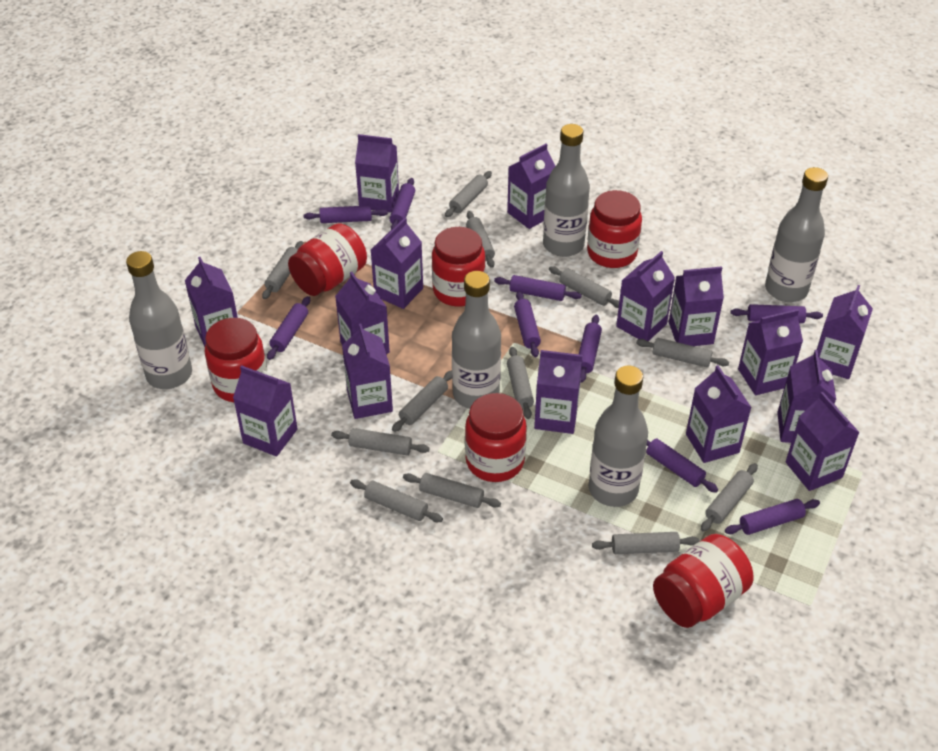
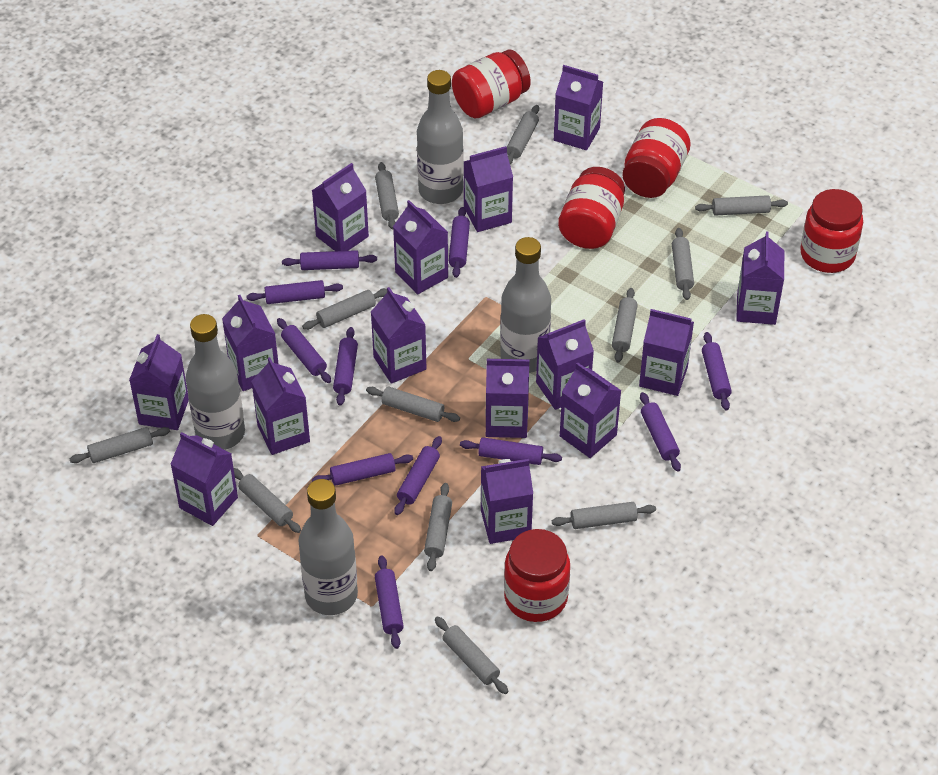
grey bottle: 5 -> 4
purple rolling pin: 9 -> 11
red jar: 6 -> 5

